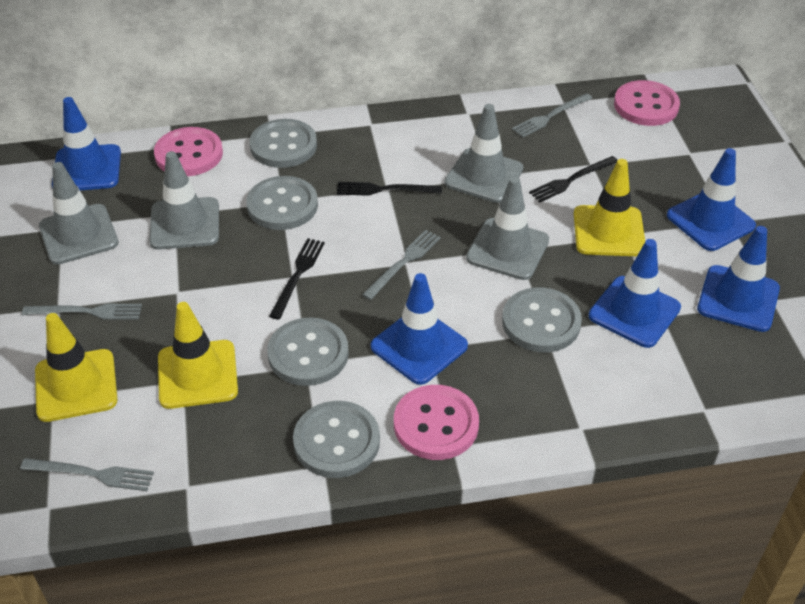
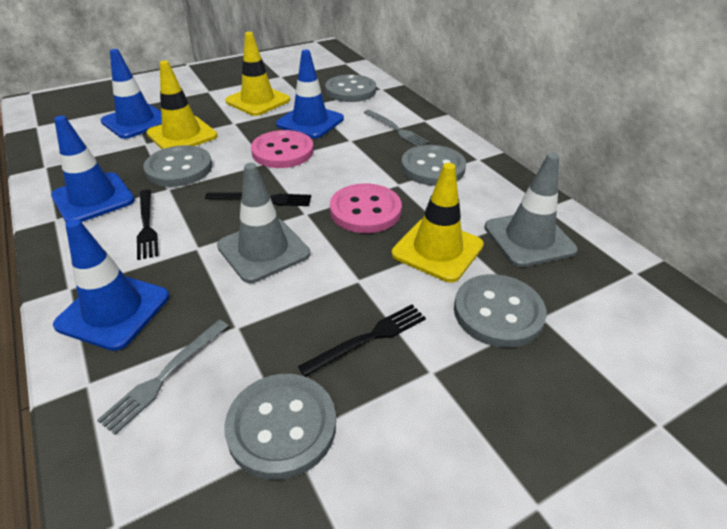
blue traffic cone: 5 -> 4
grey fork: 4 -> 2
grey traffic cone: 4 -> 2
pink button: 3 -> 2

